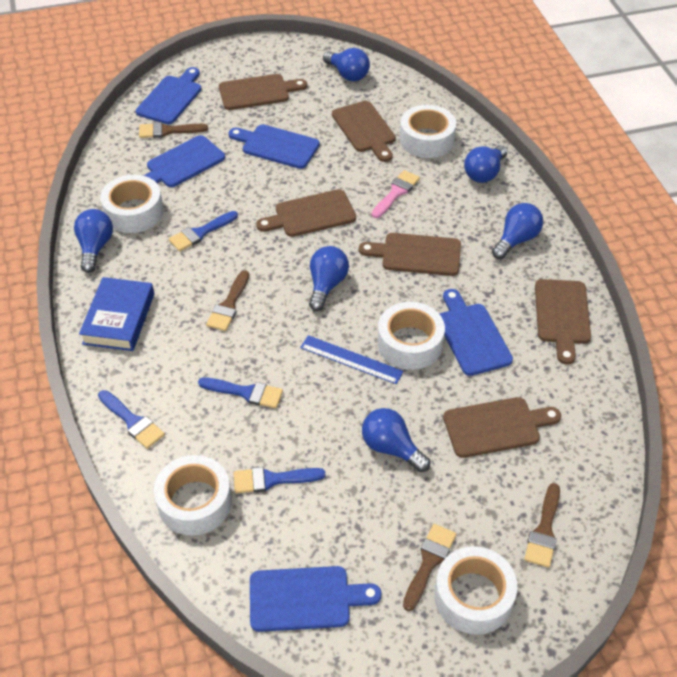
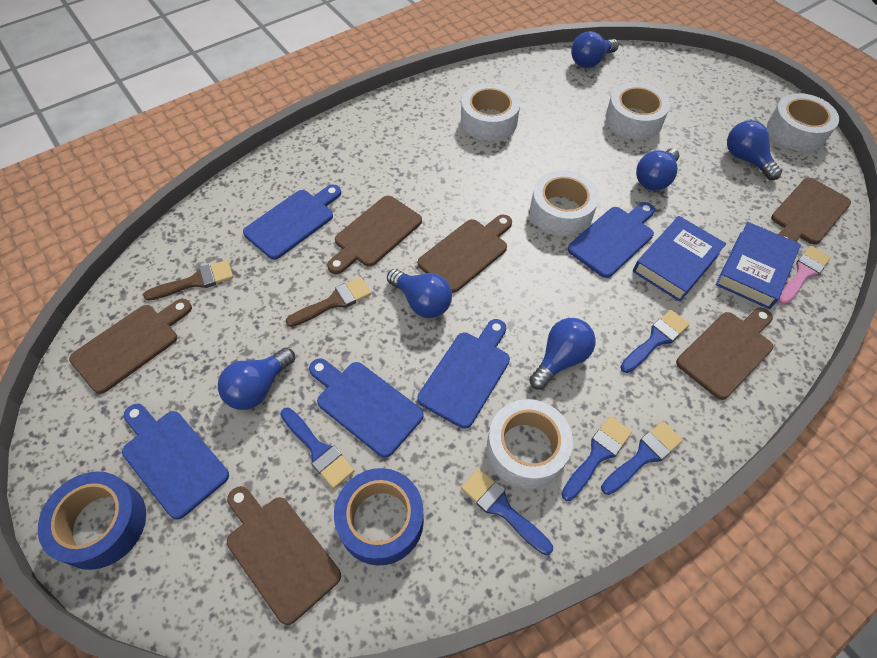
blue book: 1 -> 2
blue brush: 4 -> 5
blue ruler: 1 -> 0
blue tape: 0 -> 2
brown brush: 4 -> 2

